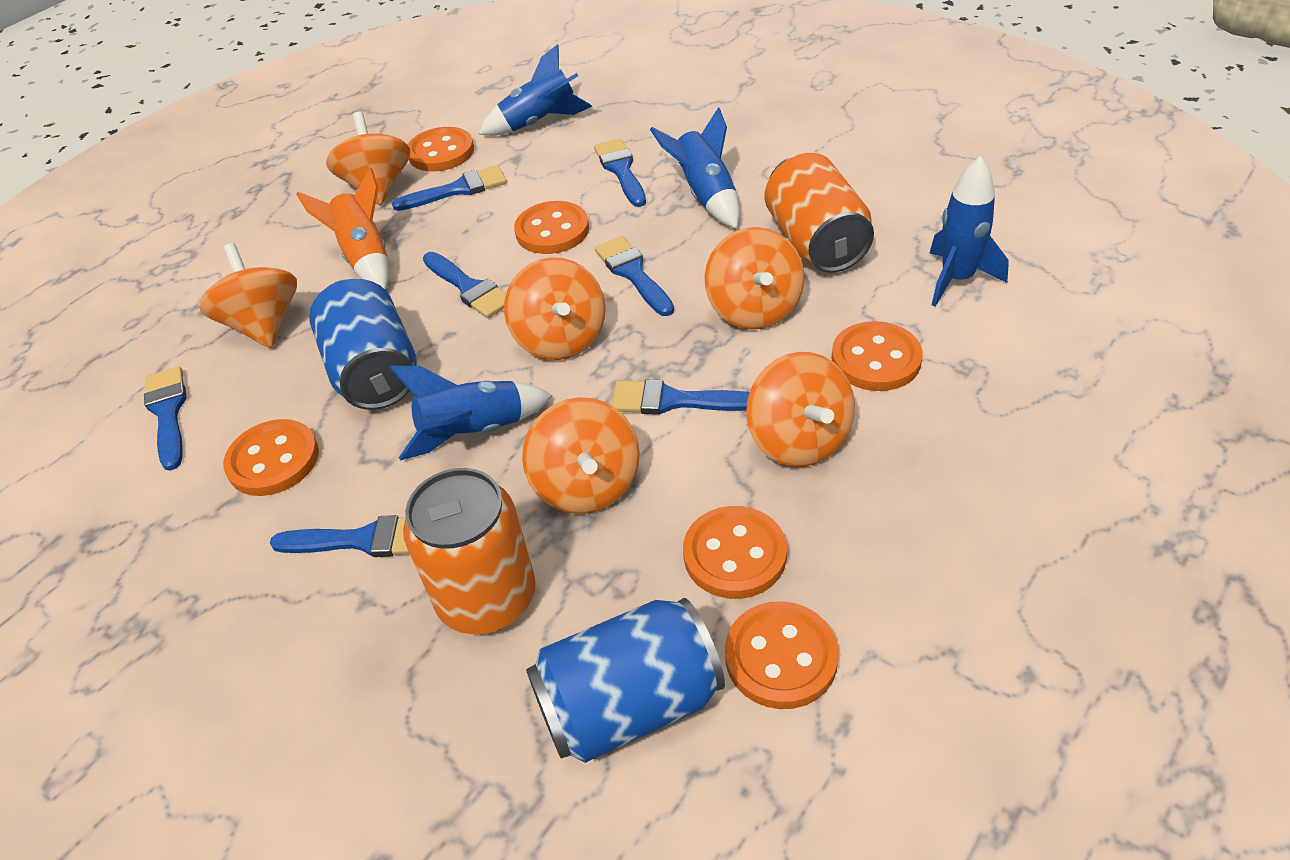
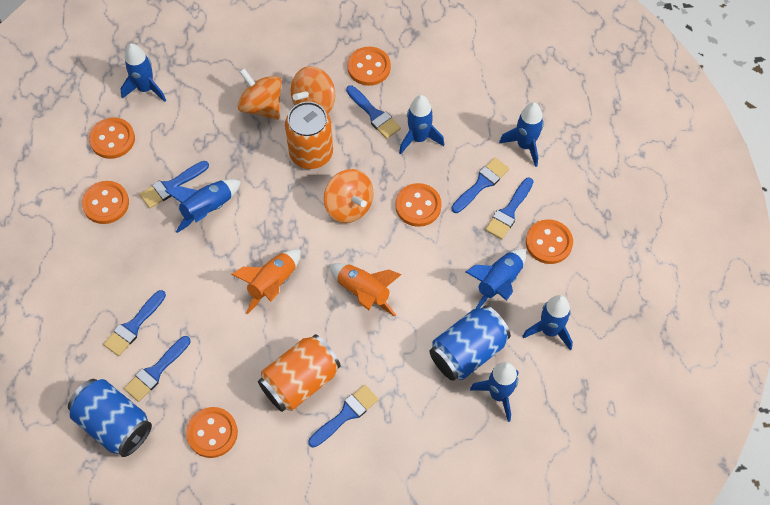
blue rocket: 4 -> 7
orange rocket: 1 -> 2
orange spinning top: 6 -> 3

